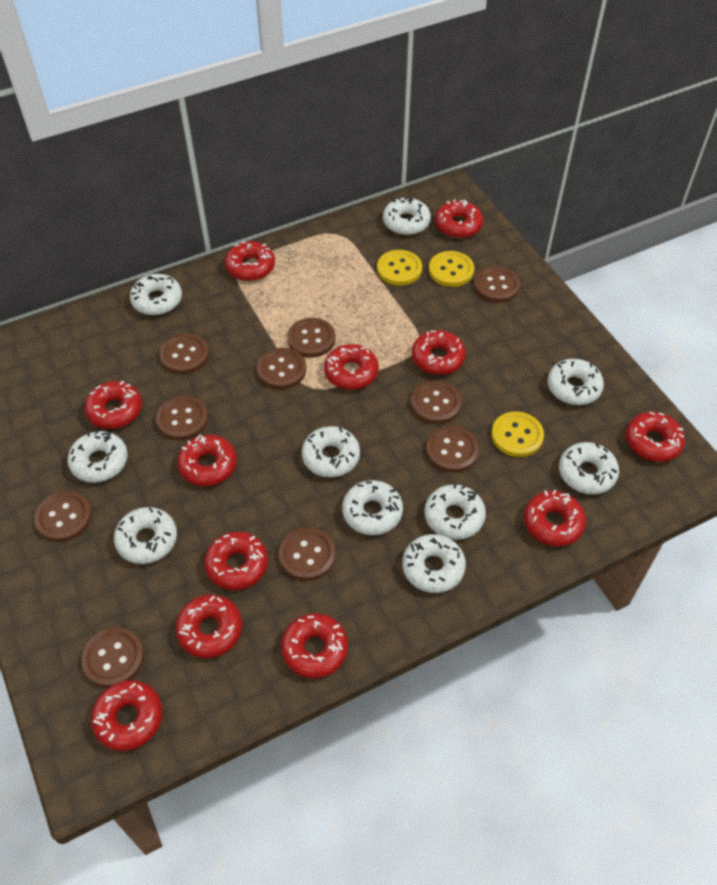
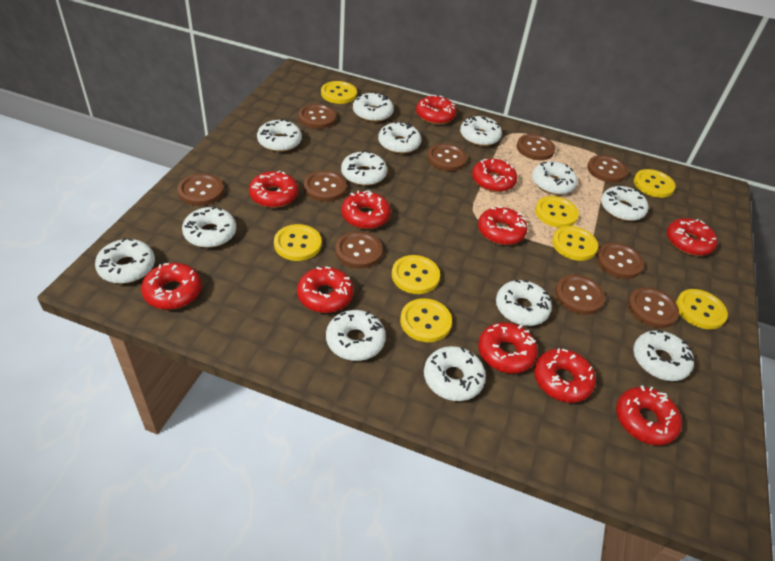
red donut: 12 -> 11
white donut: 10 -> 13
yellow button: 3 -> 8

